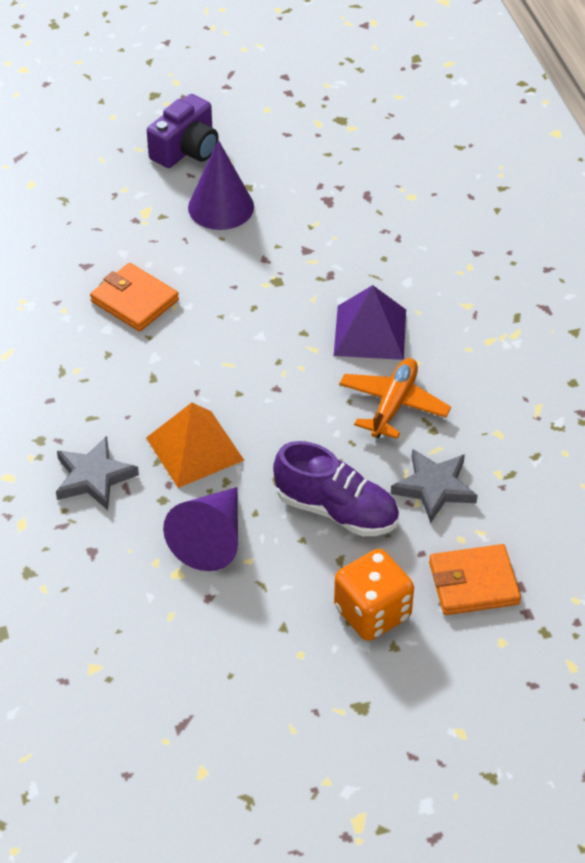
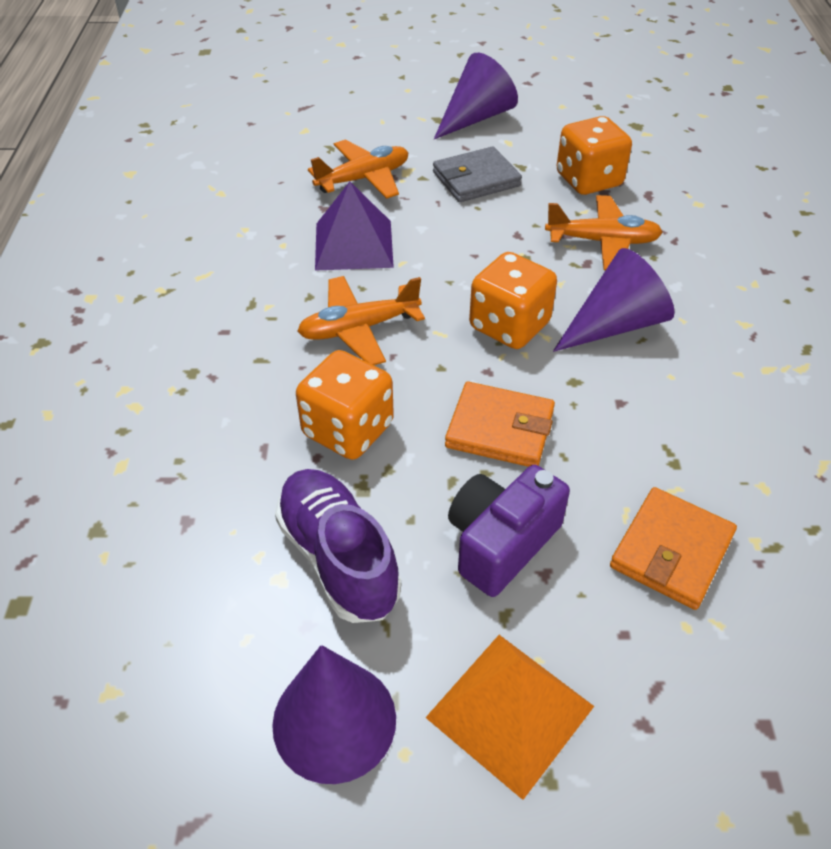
grey star: 2 -> 0
grey wallet: 0 -> 1
orange dice: 1 -> 3
orange plane: 1 -> 3
purple cone: 2 -> 3

